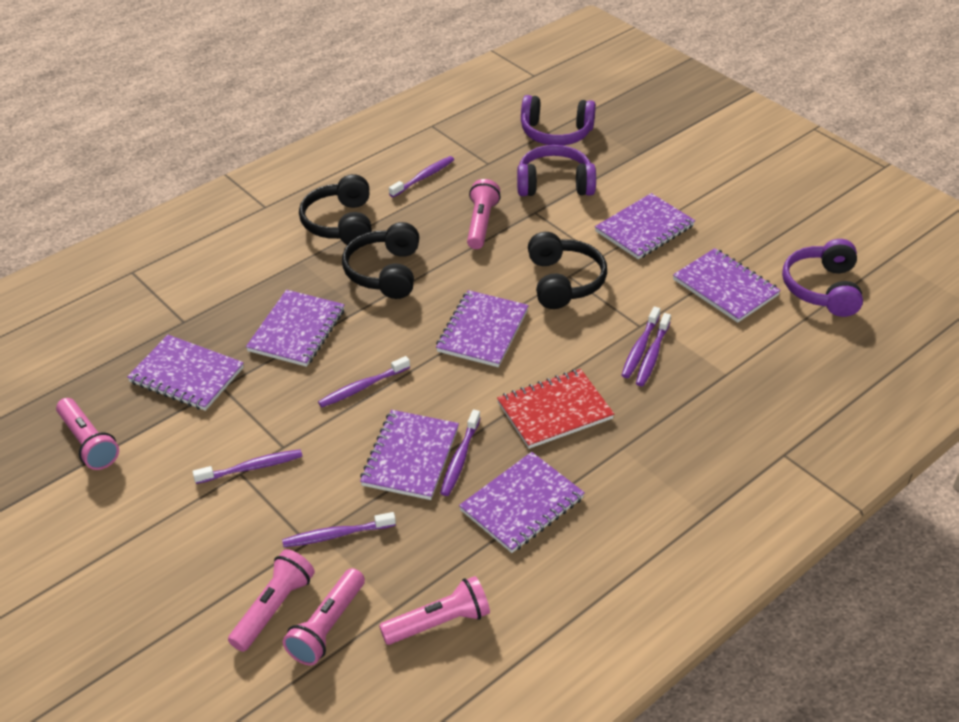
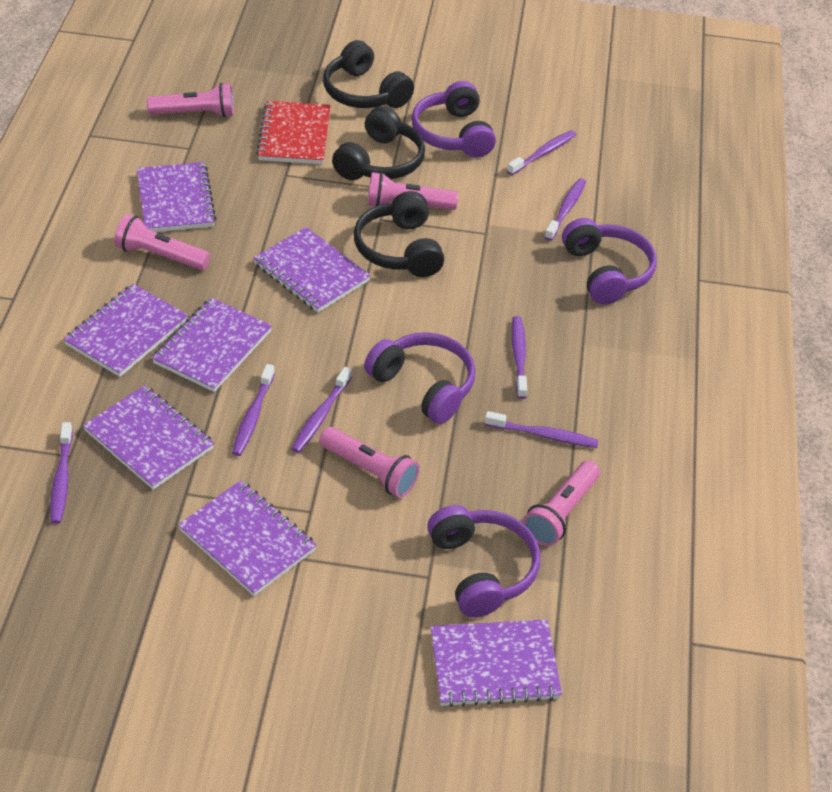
purple headphones: 3 -> 4

